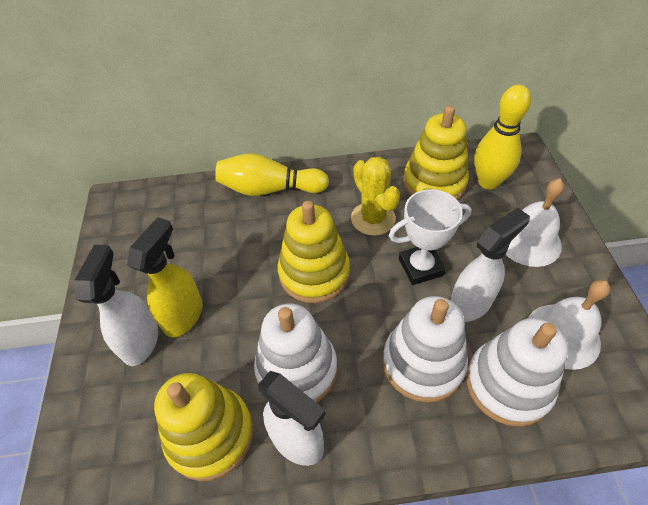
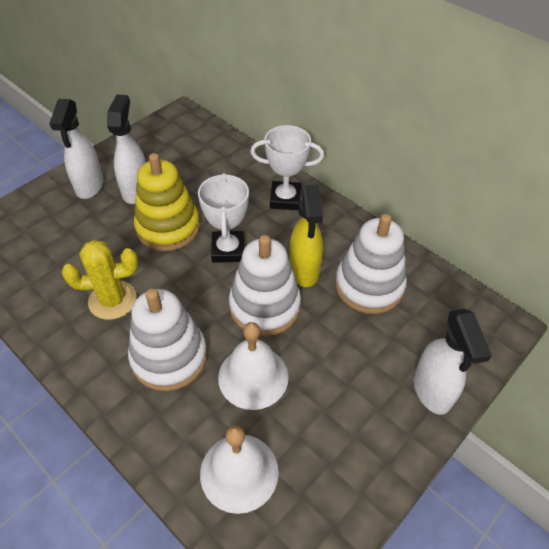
white trophy: 1 -> 2
yellow bowling pin: 2 -> 0
yellow stacking toy: 3 -> 1

